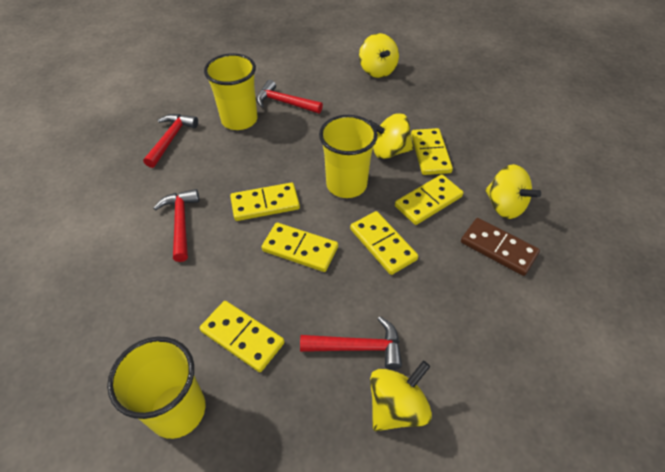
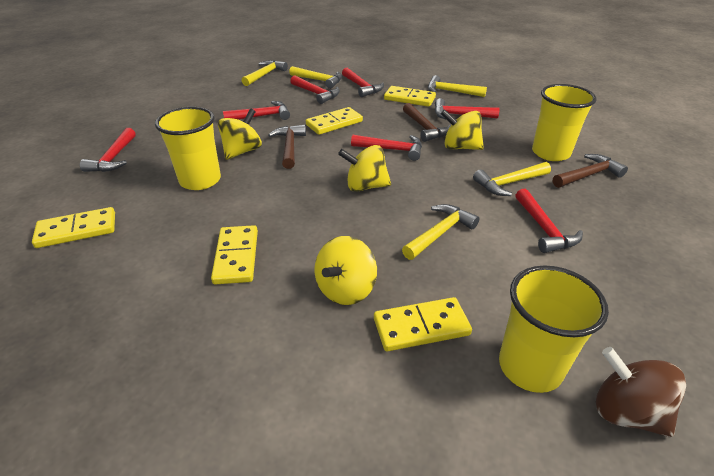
brown domino: 1 -> 0
brown hammer: 0 -> 3
brown spinning top: 0 -> 1
red hammer: 4 -> 7
yellow domino: 6 -> 5
yellow hammer: 0 -> 5

